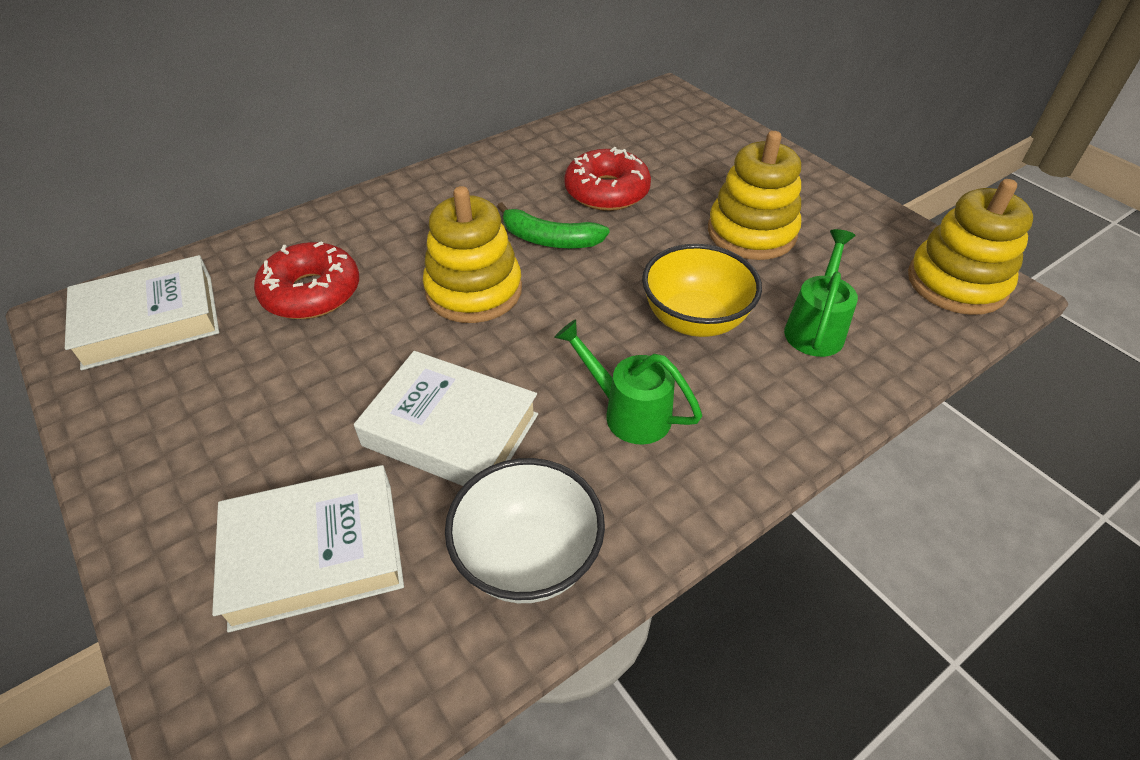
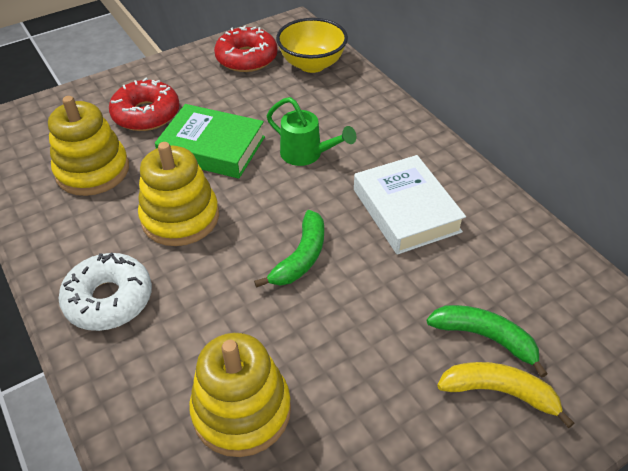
green banana: 1 -> 2
green book: 0 -> 1
green watering can: 2 -> 1
white book: 3 -> 1
white bowl: 1 -> 0
white donut: 0 -> 1
yellow banana: 0 -> 1

